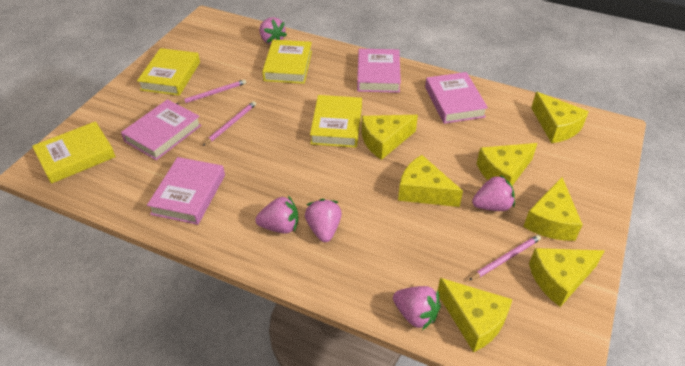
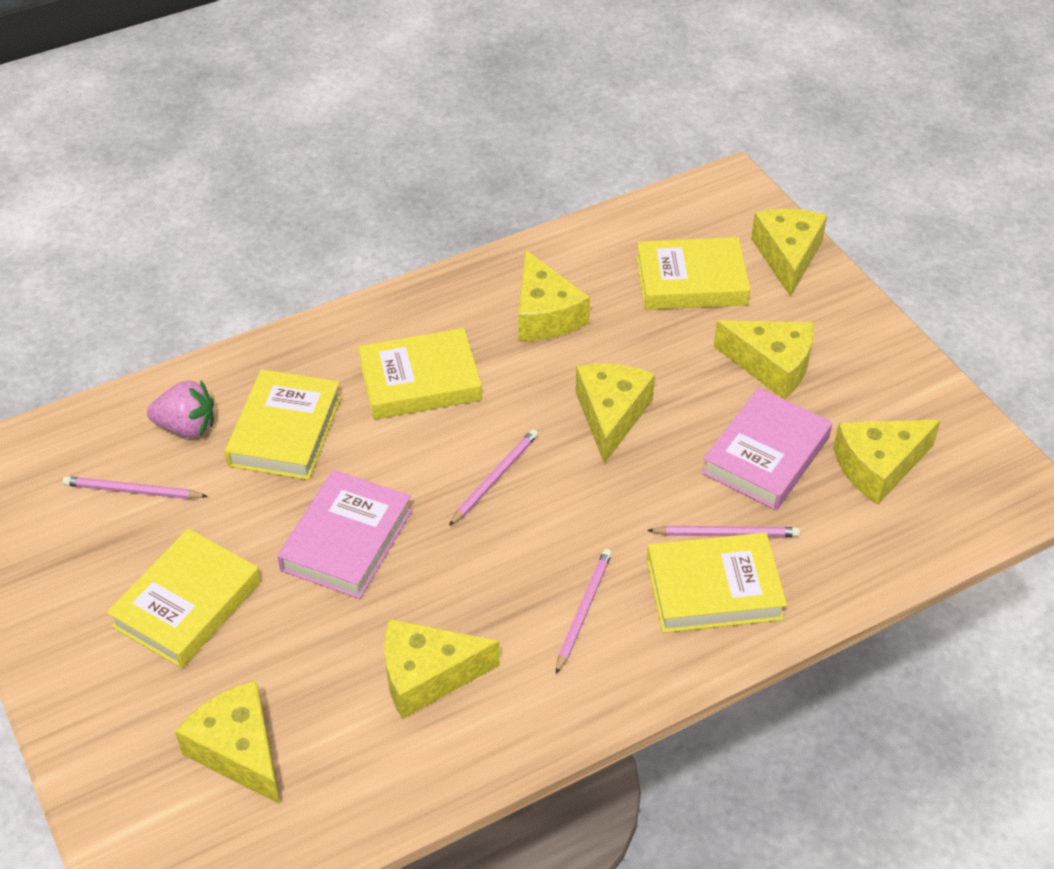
pink book: 4 -> 2
pink pencil: 3 -> 4
pink strawberry: 5 -> 1
yellow book: 4 -> 5

